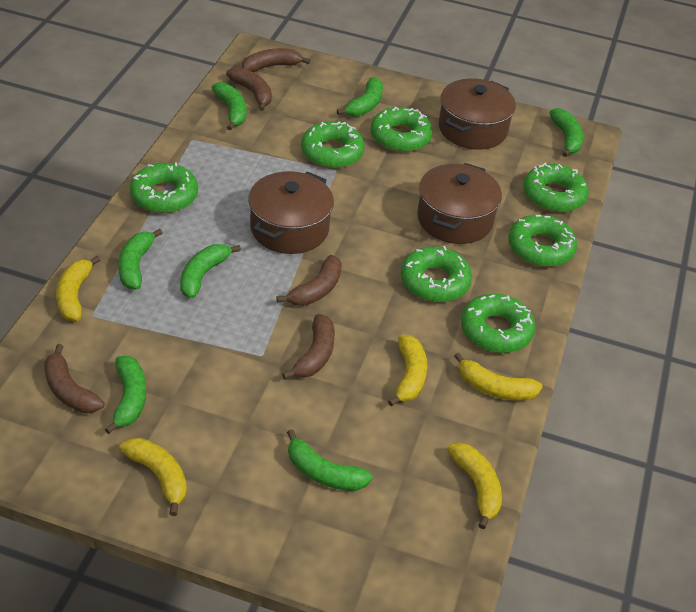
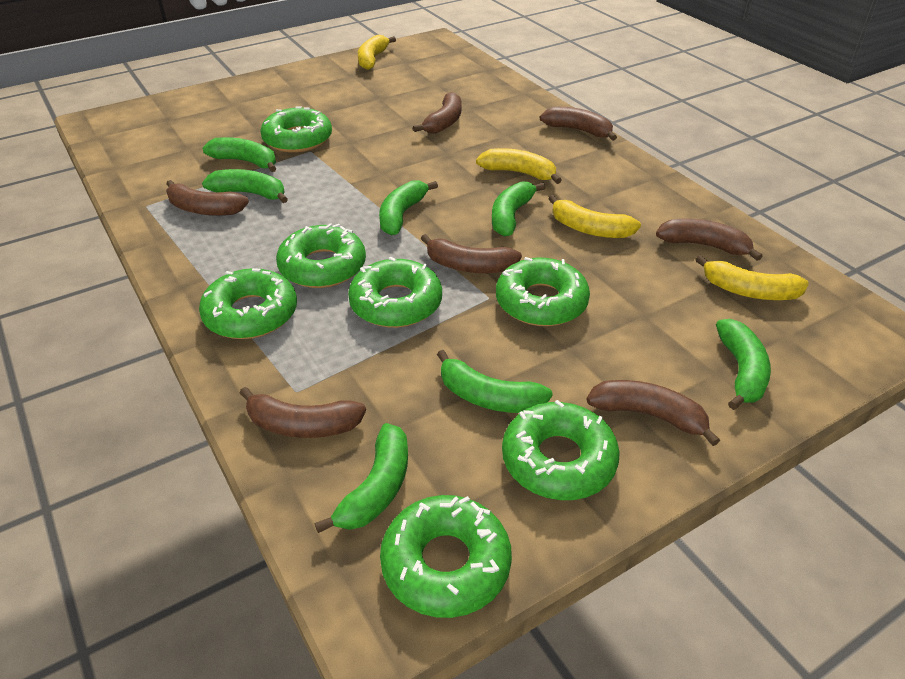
brown banana: 5 -> 7
brown pot: 3 -> 0
yellow banana: 5 -> 4

